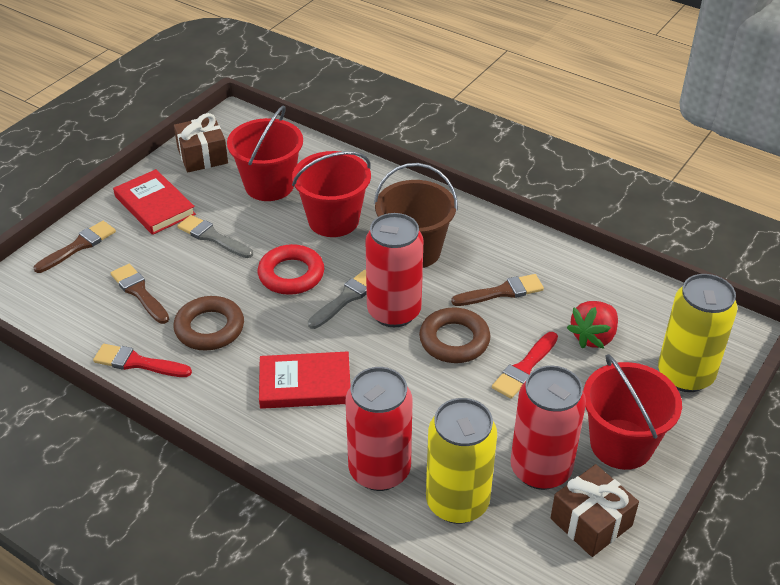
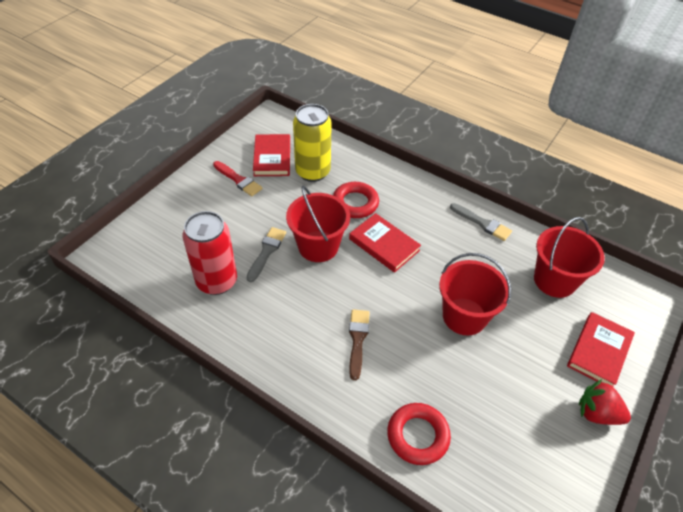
brown brush: 3 -> 1
brown bucket: 1 -> 0
brown gift: 2 -> 0
brown ring: 2 -> 0
red book: 2 -> 3
red brush: 2 -> 1
red can: 3 -> 1
red ring: 1 -> 2
yellow can: 2 -> 1

